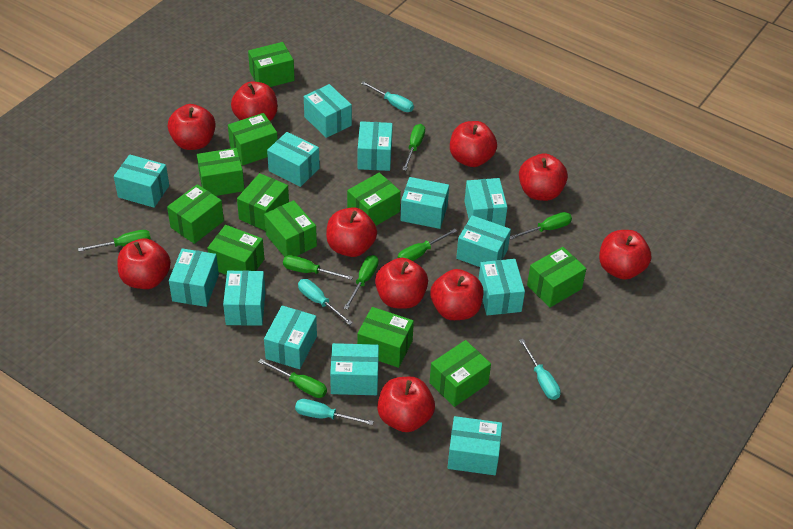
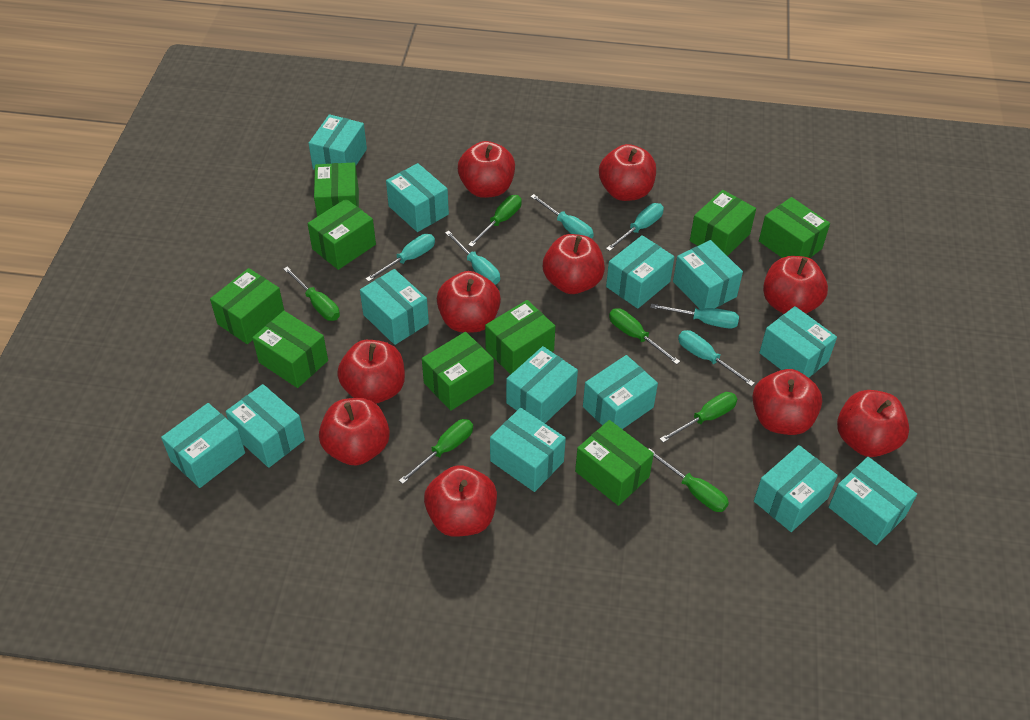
green box: 11 -> 9
green screwdriver: 7 -> 6
turquoise screwdriver: 4 -> 6

